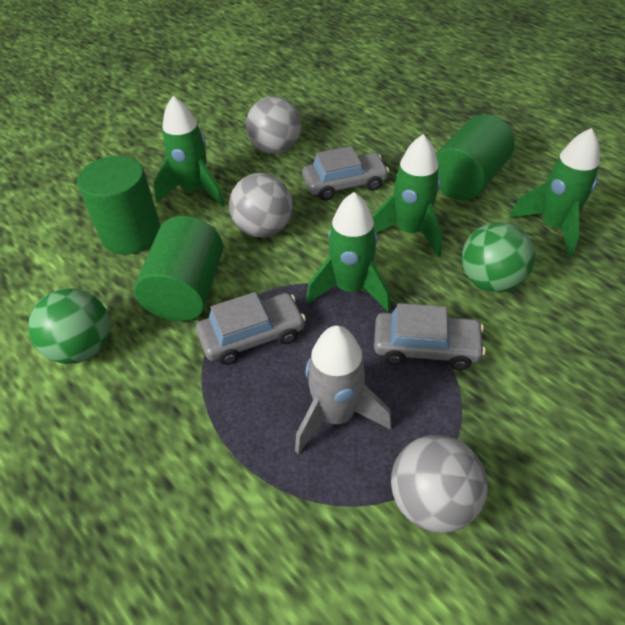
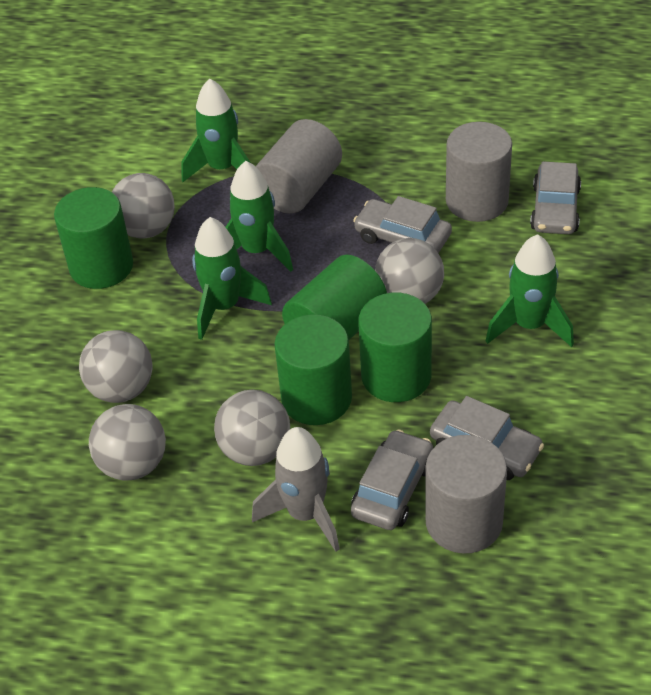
green ball: 2 -> 0
green cylinder: 3 -> 4
grey ball: 3 -> 5
grey car: 3 -> 4
grey cylinder: 0 -> 3

